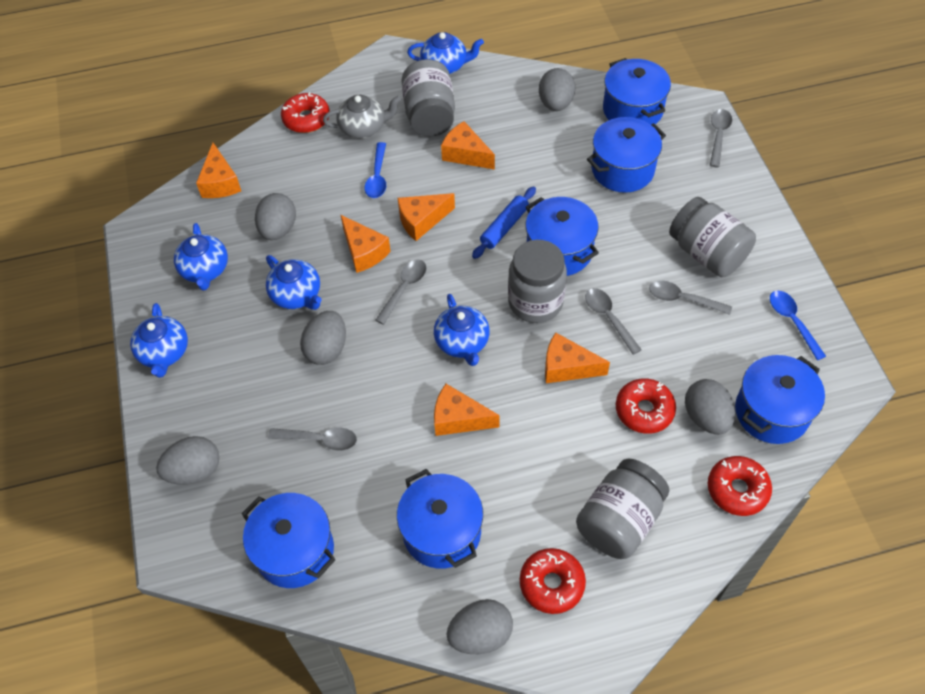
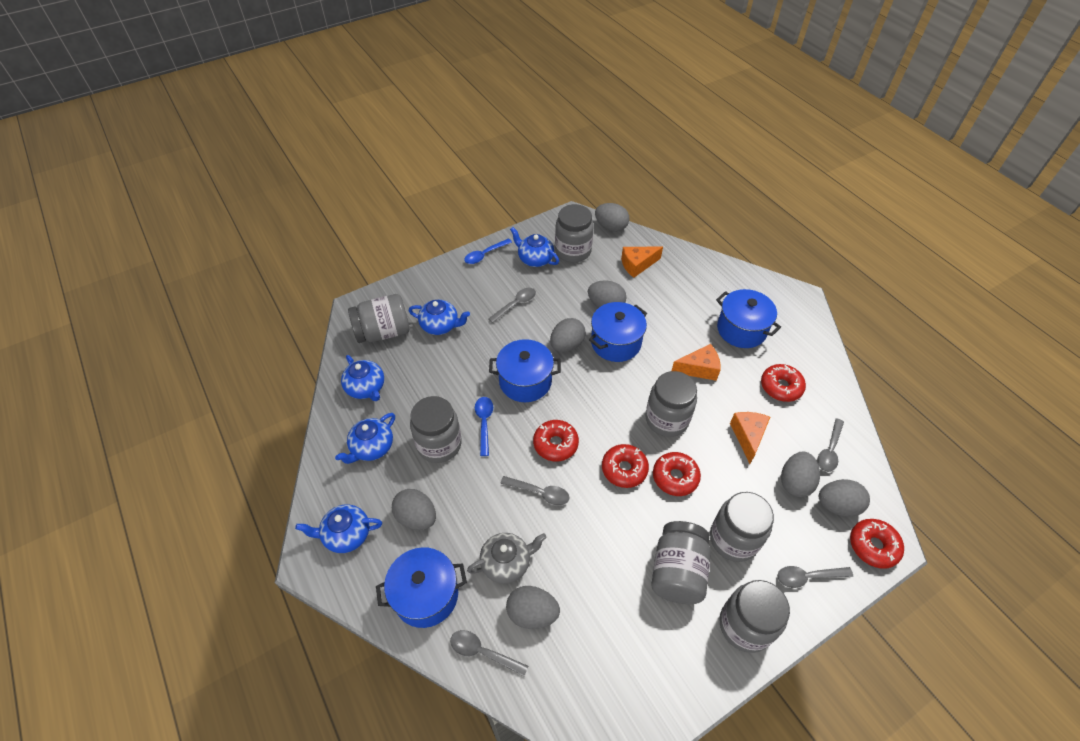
blue pot: 6 -> 4
blue rolling pin: 1 -> 0
grey egg: 6 -> 7
grey jar: 4 -> 7
orange cheese: 6 -> 3
red donut: 4 -> 5

